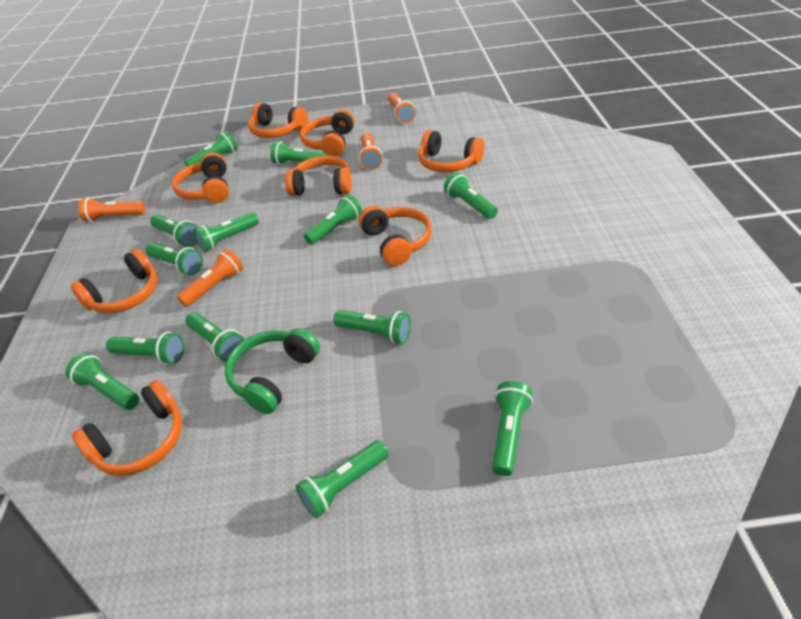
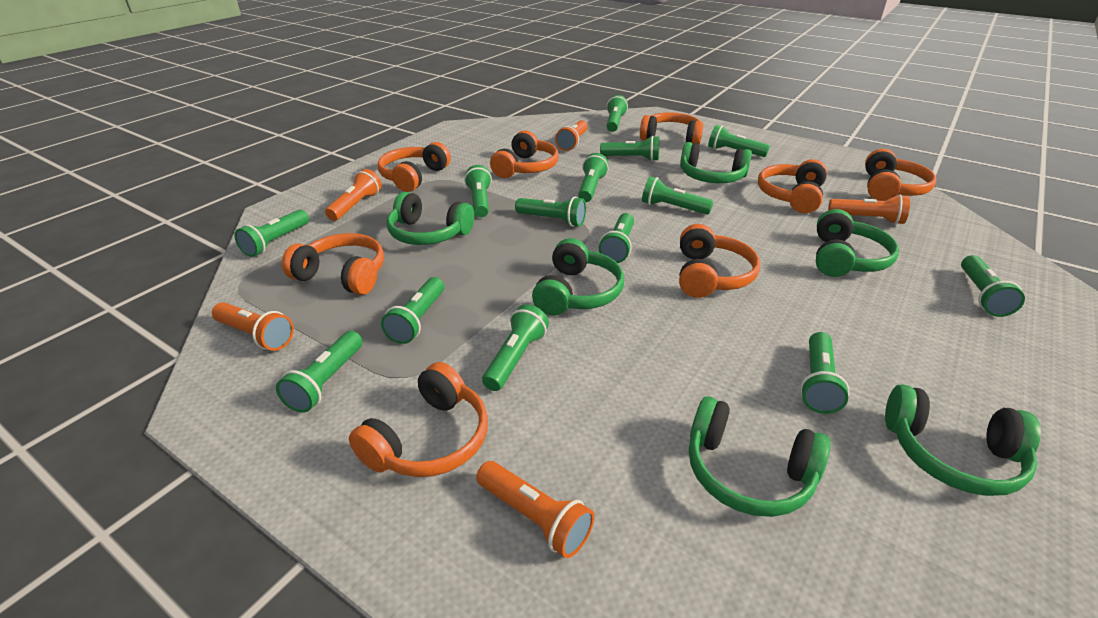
green flashlight: 13 -> 14
green headphones: 1 -> 6
orange flashlight: 4 -> 5

